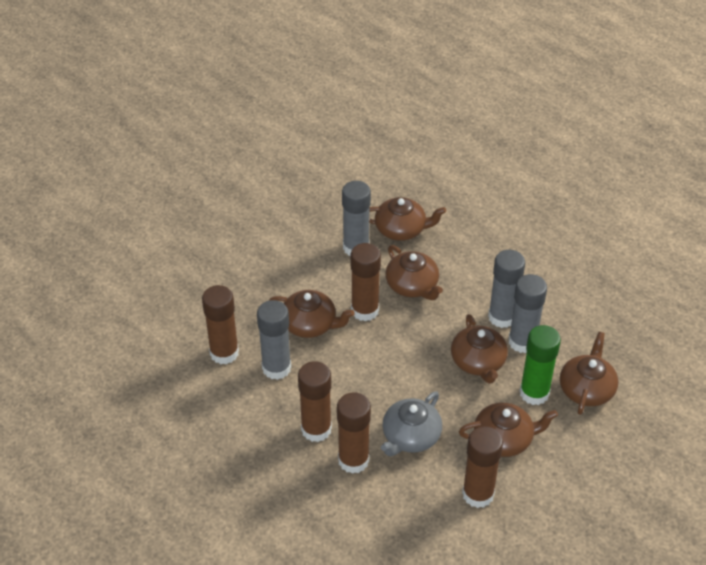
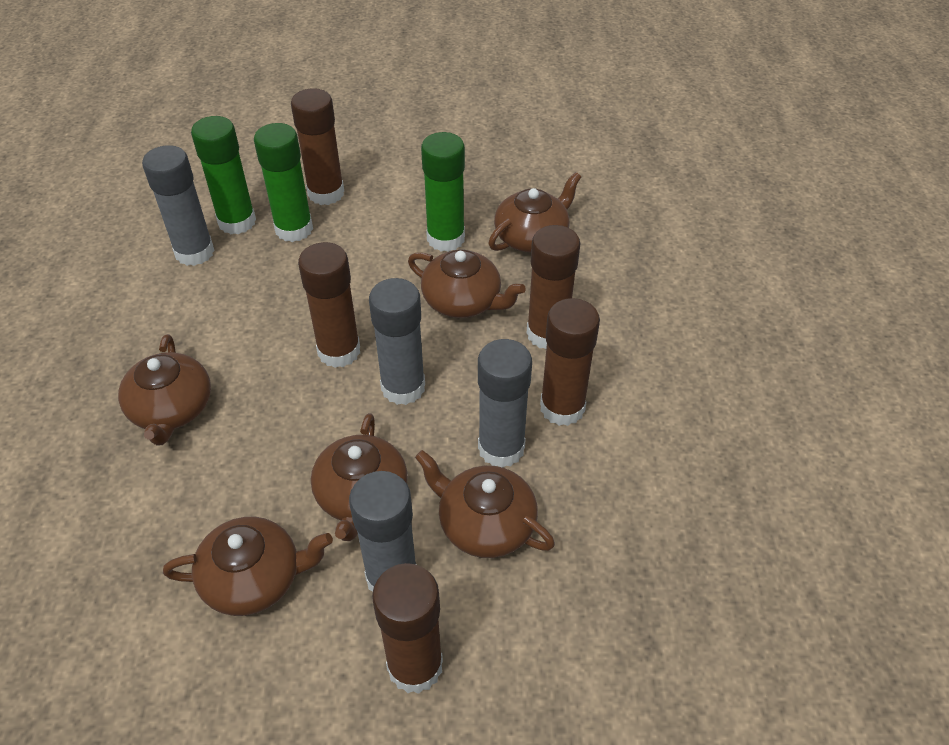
green glue stick: 1 -> 3
grey teapot: 1 -> 0

